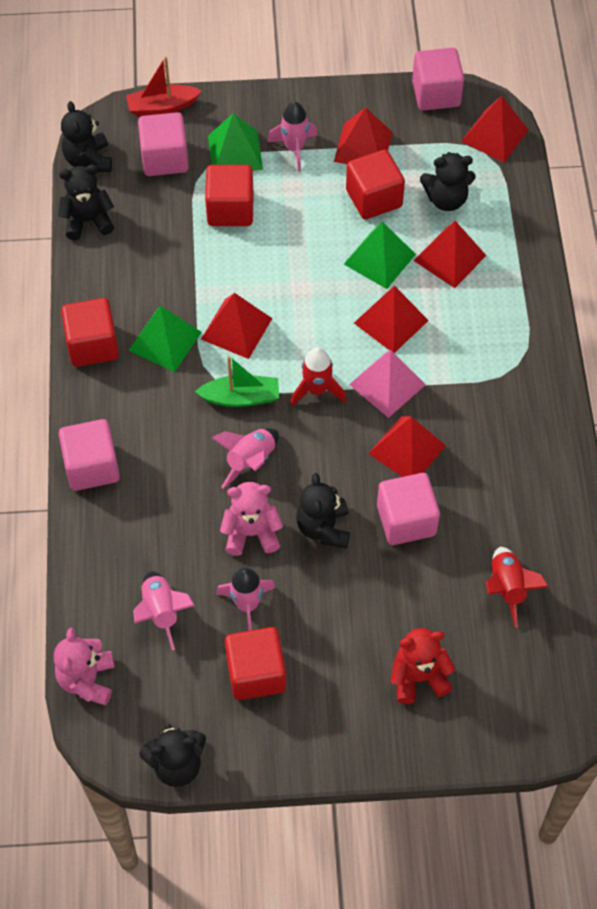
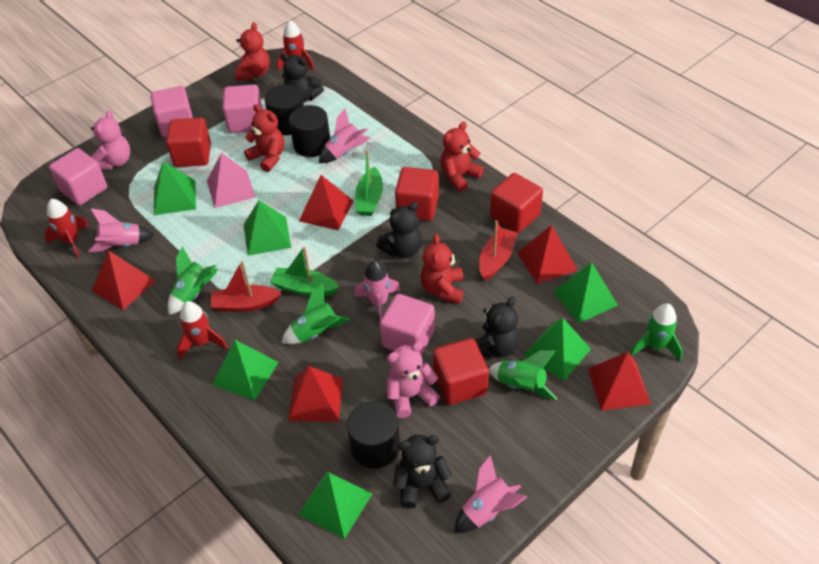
black cylinder: 0 -> 3
black teddy bear: 5 -> 4
green boat: 1 -> 2
green pyramid: 3 -> 6
green rocket: 0 -> 4
red boat: 1 -> 2
red pyramid: 6 -> 5
red rocket: 2 -> 3
red teddy bear: 1 -> 4

